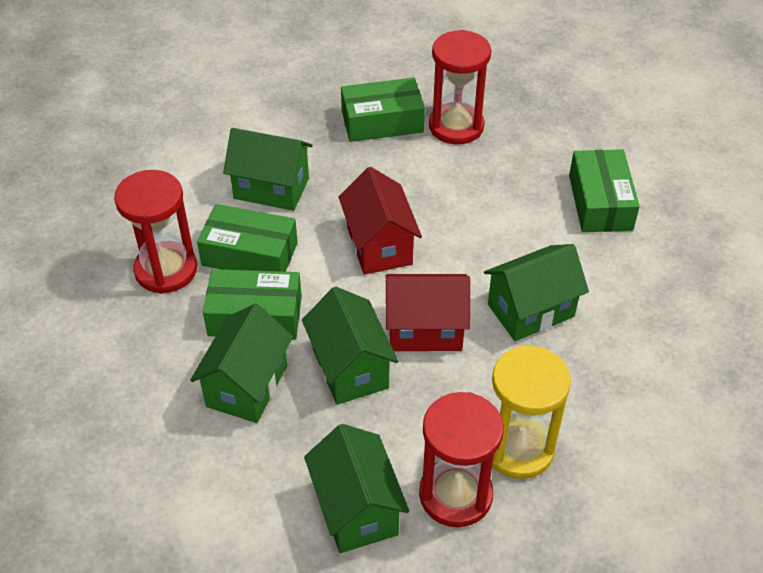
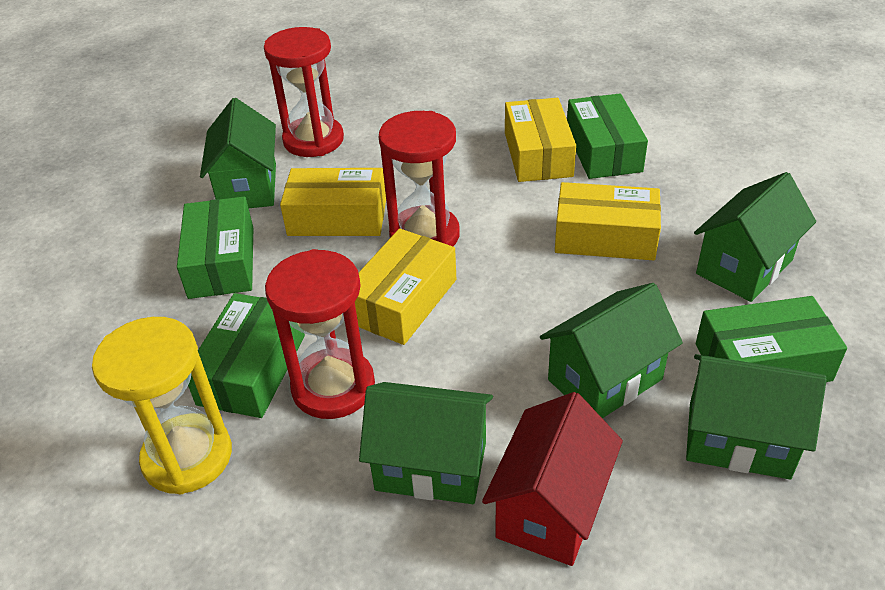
red house: 2 -> 1
yellow box: 0 -> 4

